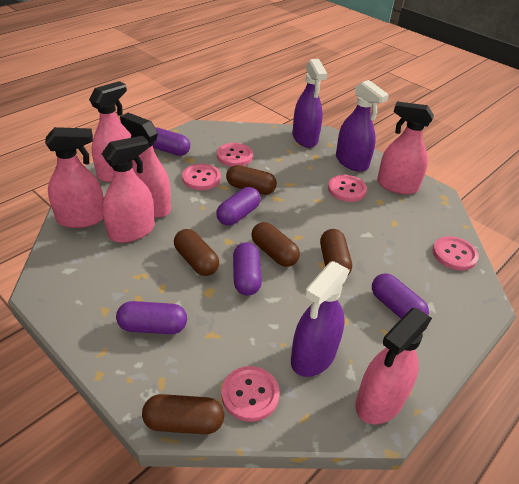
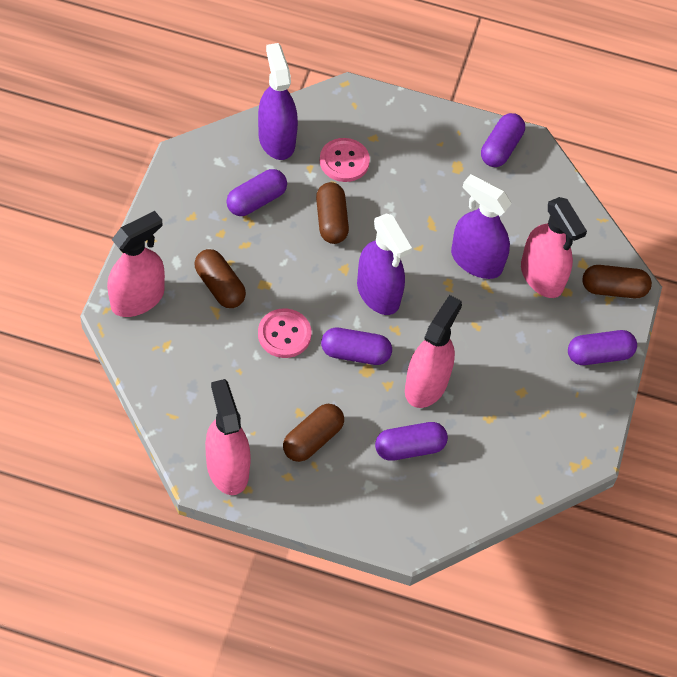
brown capsule: 5 -> 4
pink button: 5 -> 2
pink spray bottle: 6 -> 4

